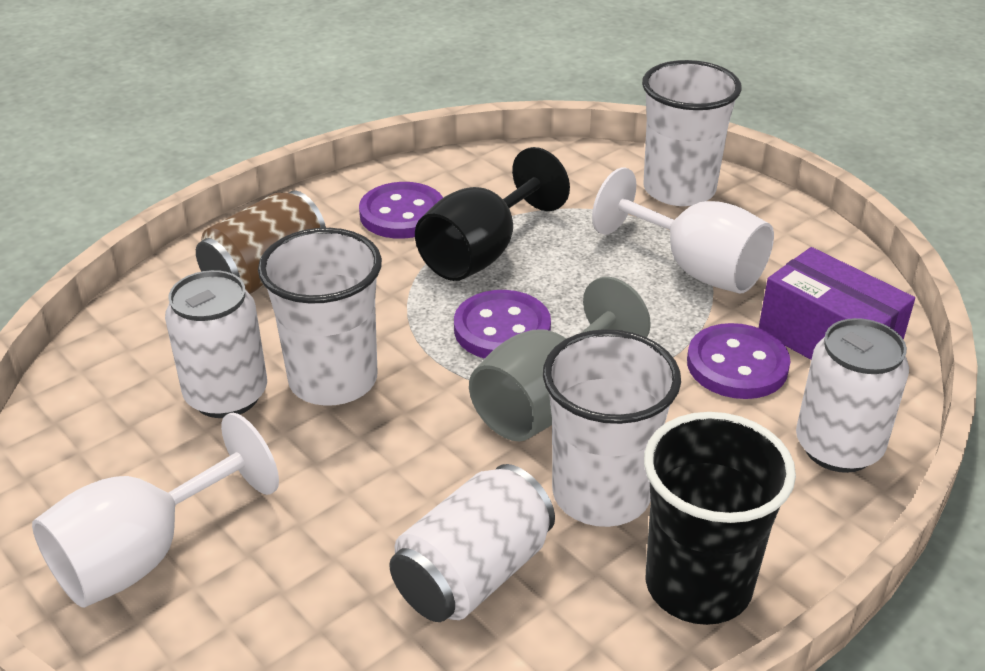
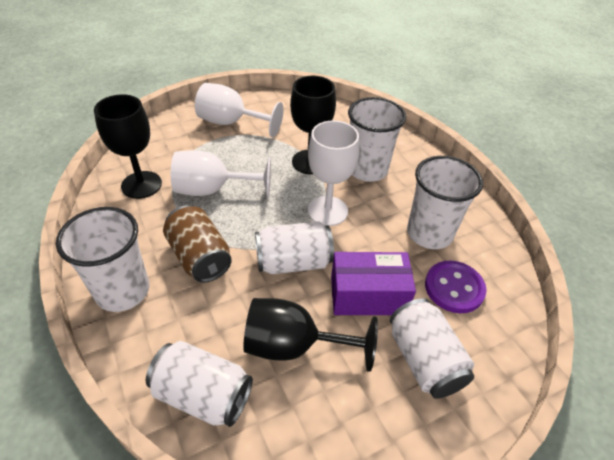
black cup: 1 -> 0
black goblet: 1 -> 3
grey goblet: 1 -> 0
purple button: 3 -> 1
white goblet: 2 -> 3

